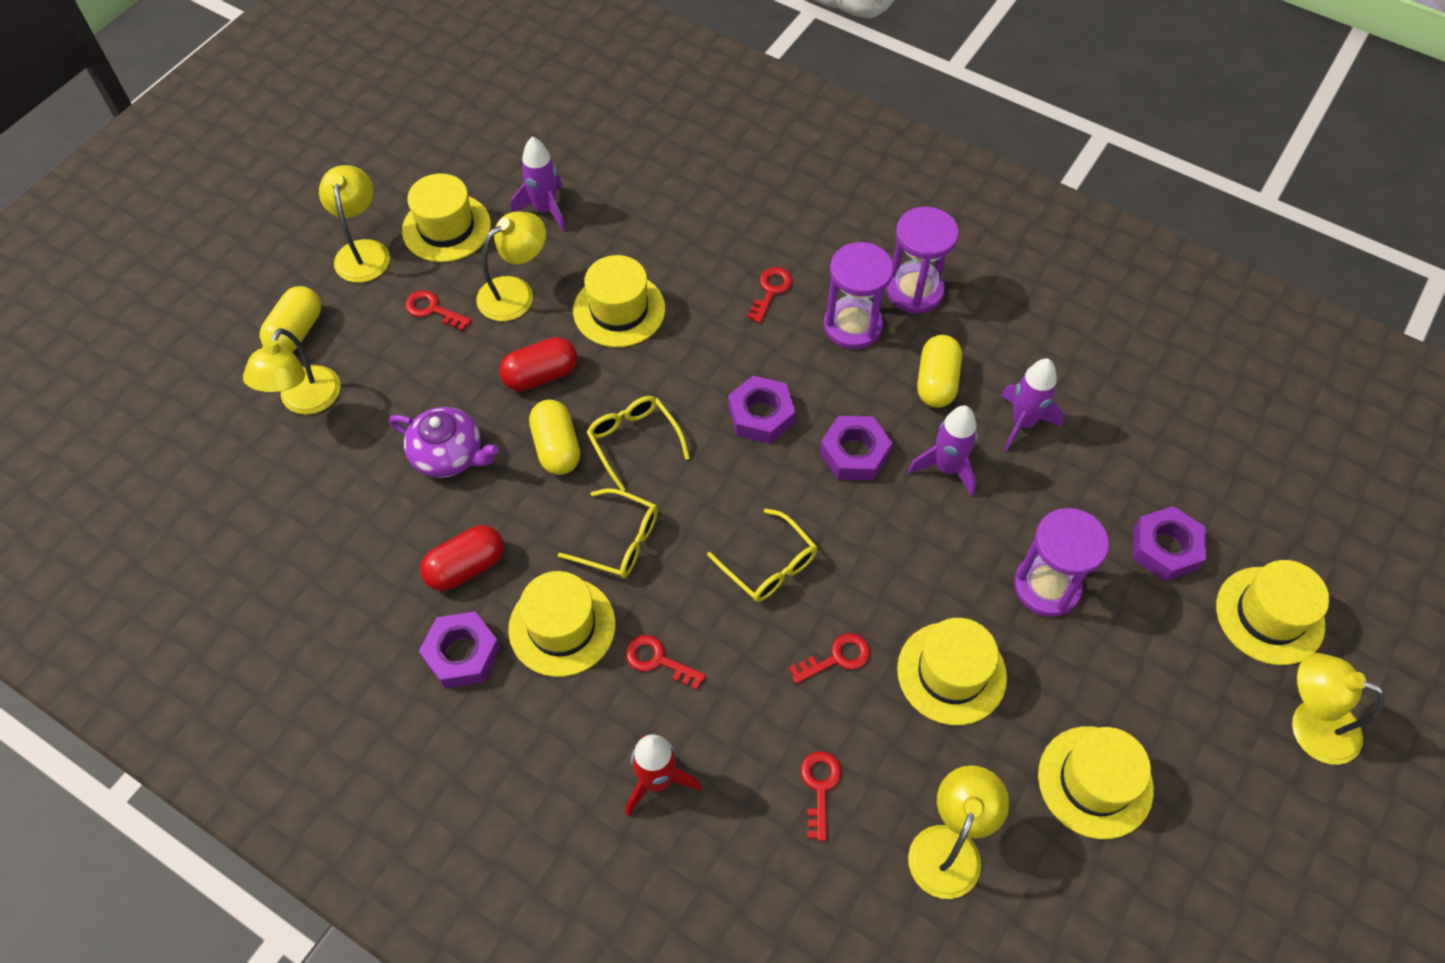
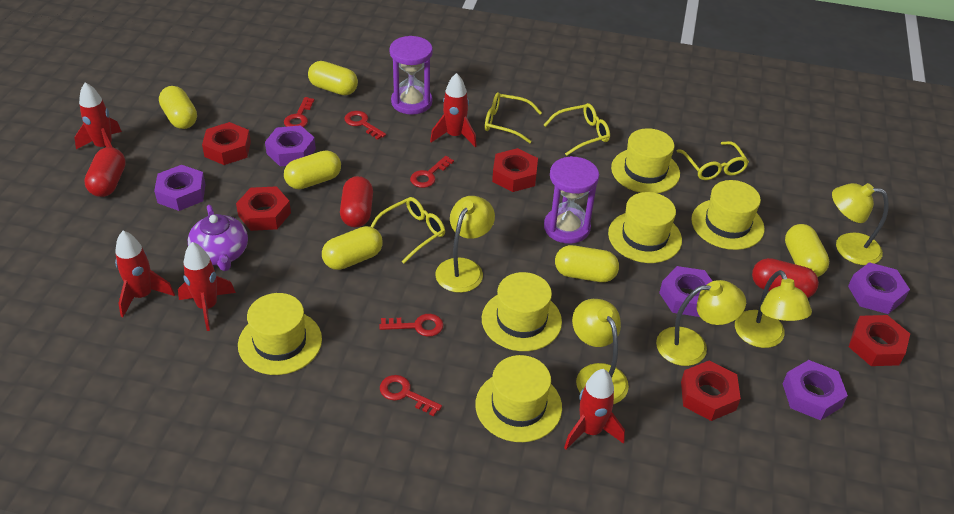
purple hourglass: 3 -> 2
purple nut: 4 -> 5
purple rocket: 3 -> 0
red capsule: 2 -> 3
red nut: 0 -> 5
red rocket: 1 -> 5
yellow capsule: 3 -> 6
yellow glasses: 3 -> 4

